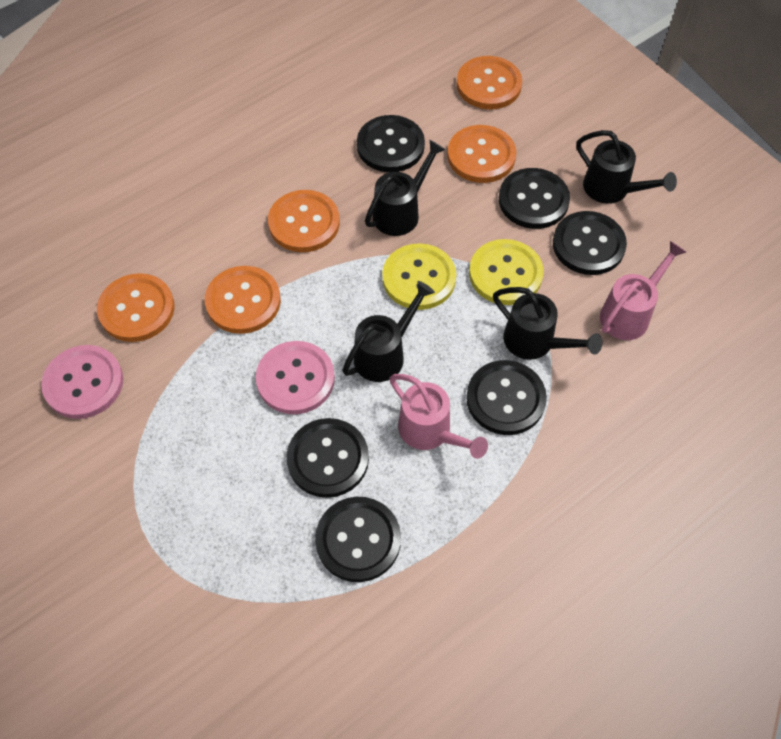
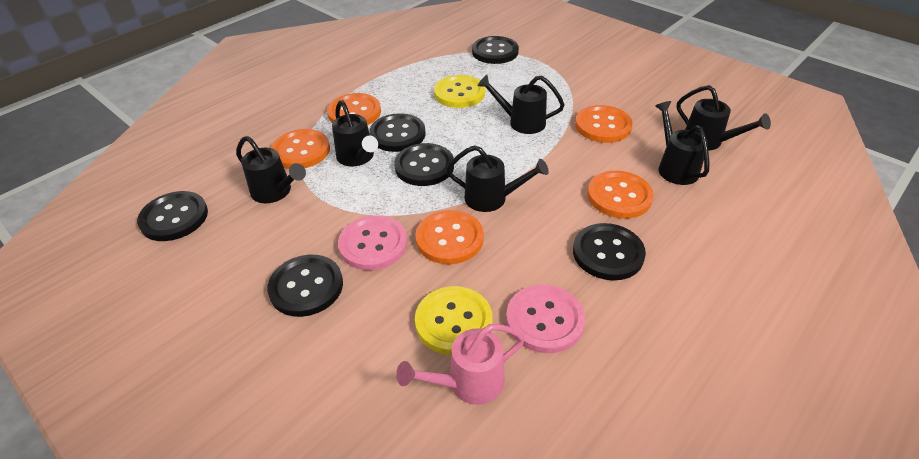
black watering can: 4 -> 6
pink watering can: 2 -> 1

